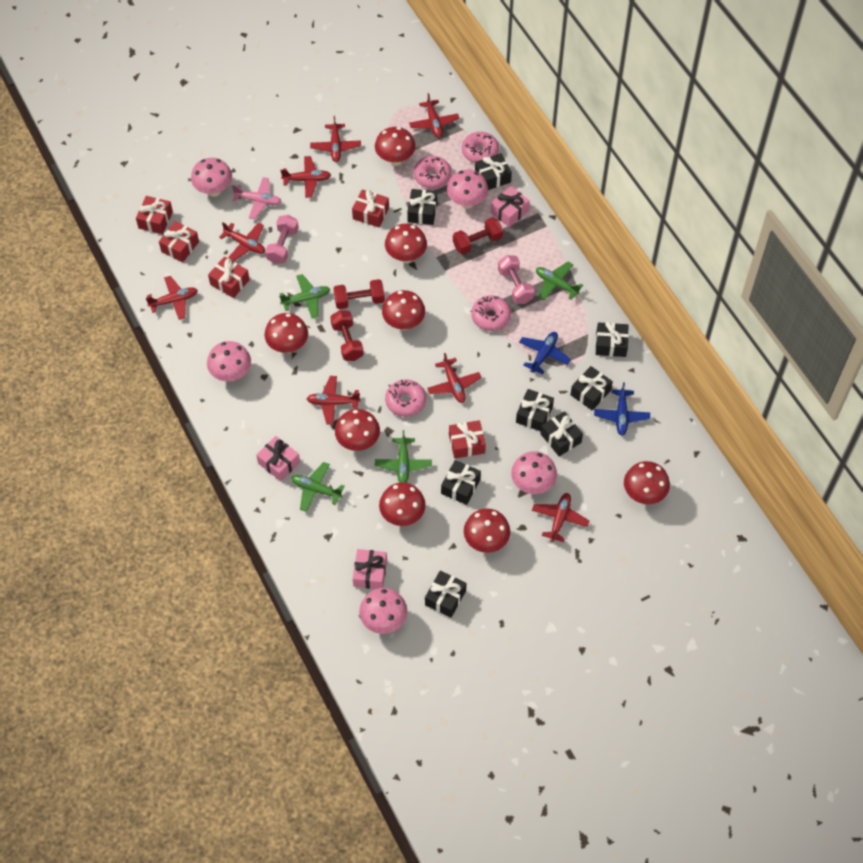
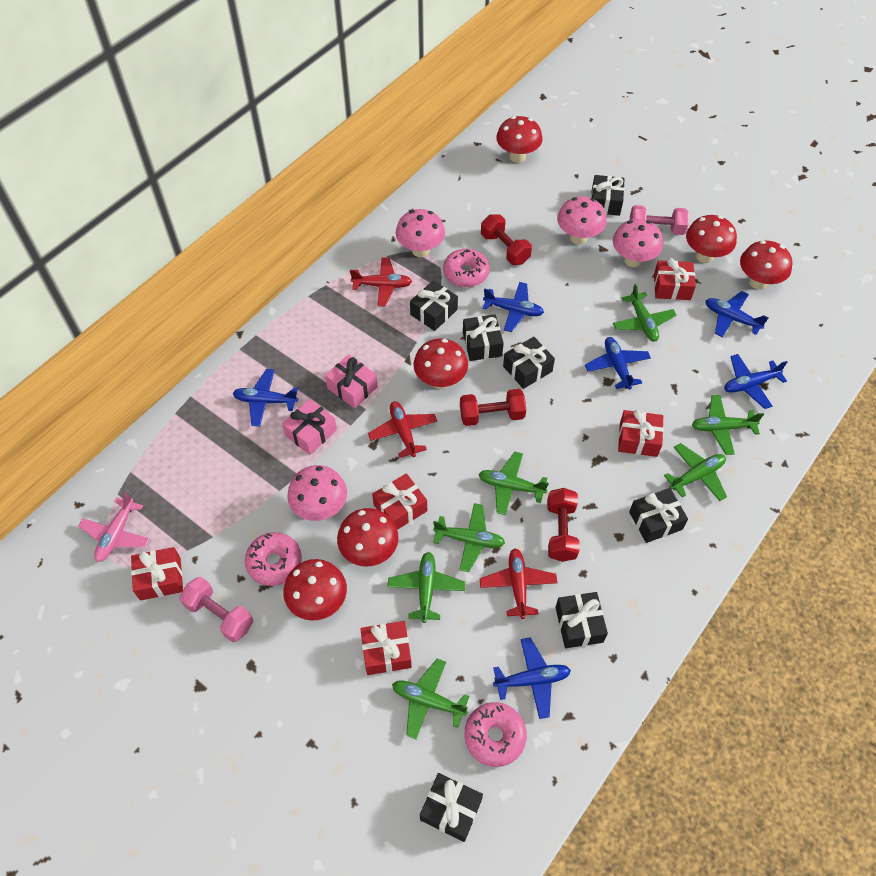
black gift: 8 -> 7
blue plane: 2 -> 6
green plane: 4 -> 7
pink donut: 4 -> 3
pink gift: 3 -> 2
pink mushroom: 5 -> 4
red mushroom: 8 -> 6
red plane: 8 -> 3

